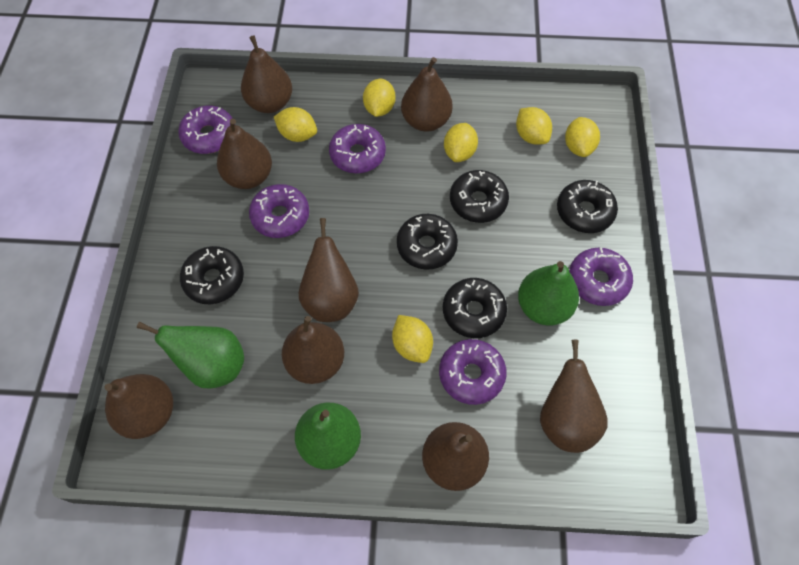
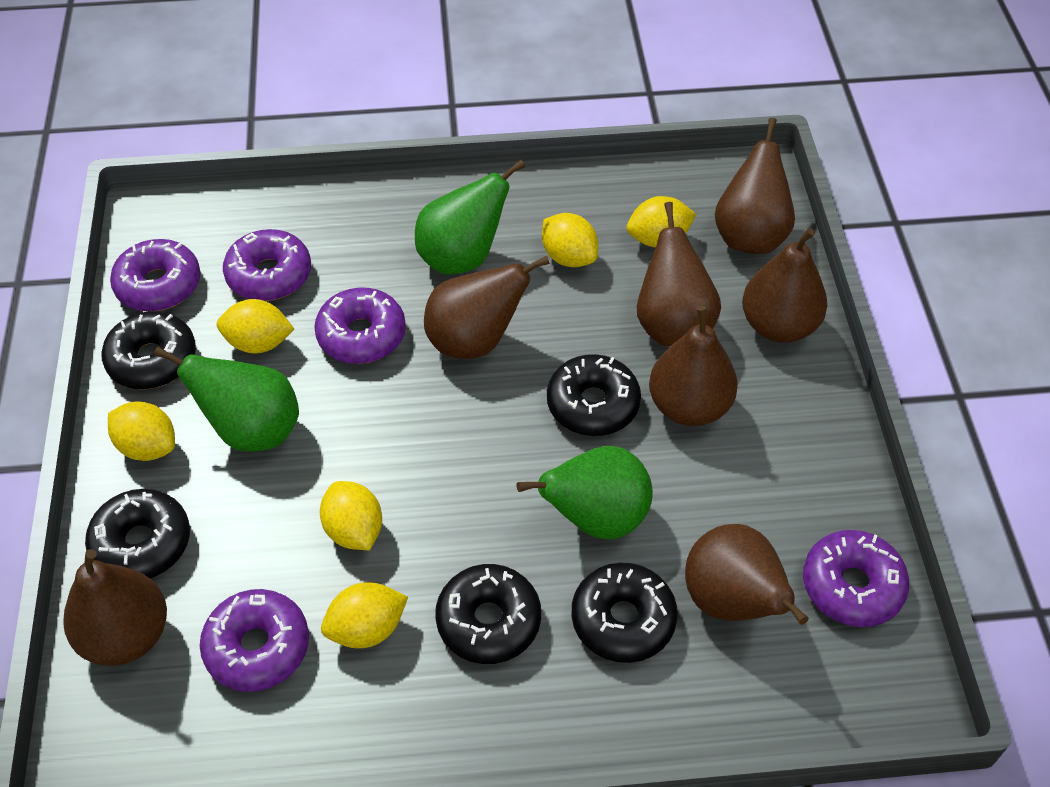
brown pear: 8 -> 7

